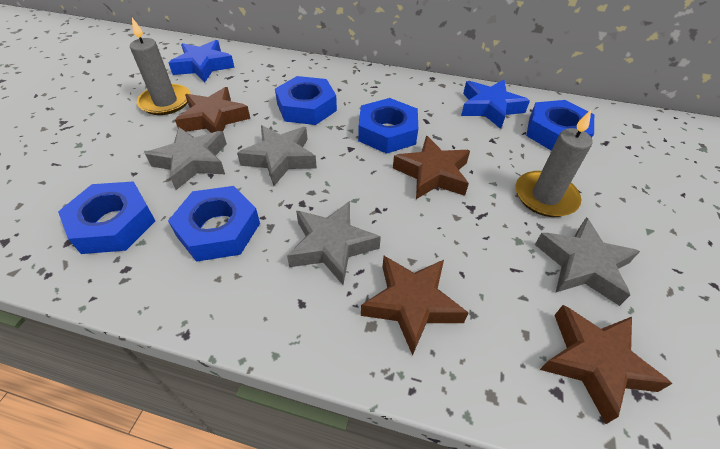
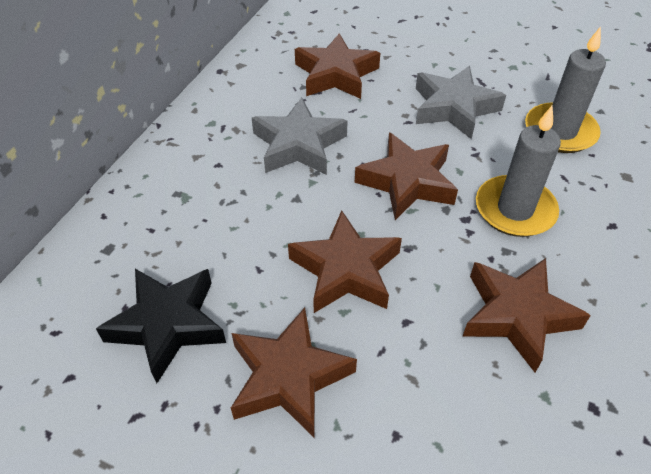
black star: 0 -> 1
blue nut: 5 -> 0
blue star: 2 -> 0
brown star: 4 -> 5
grey star: 4 -> 2

